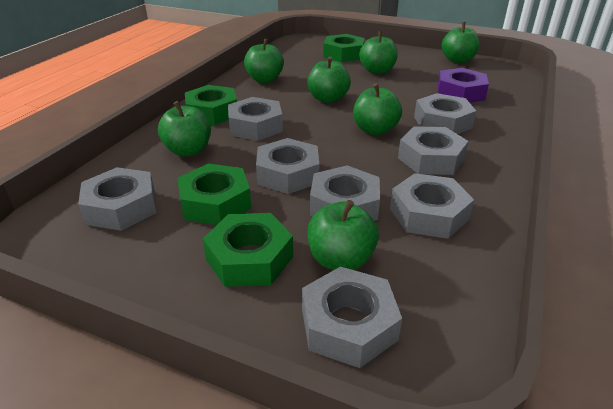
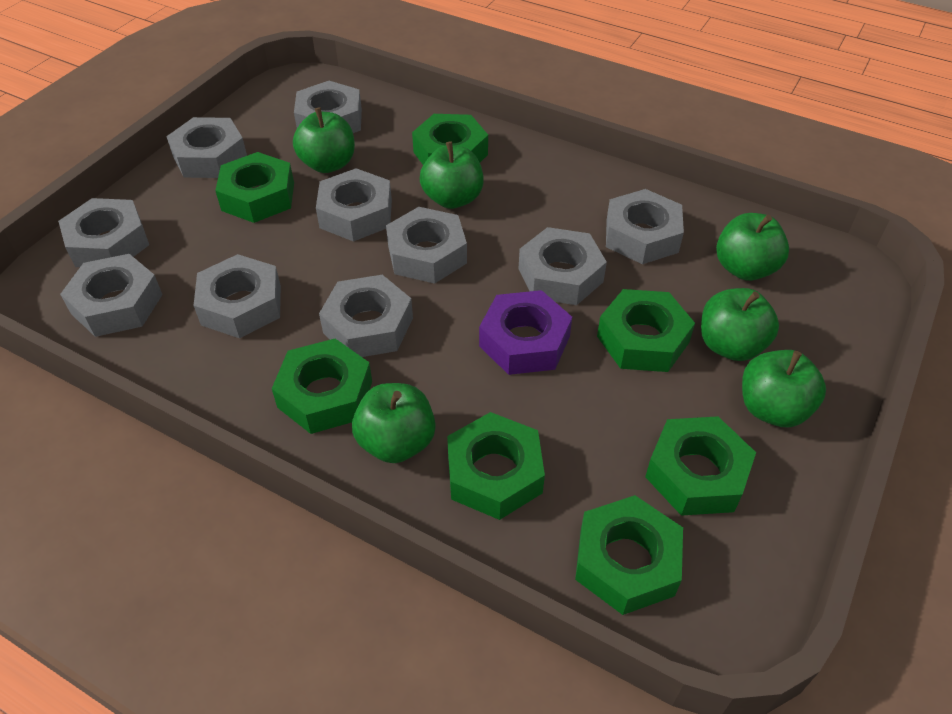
green apple: 7 -> 6
green nut: 4 -> 7
grey nut: 8 -> 10

